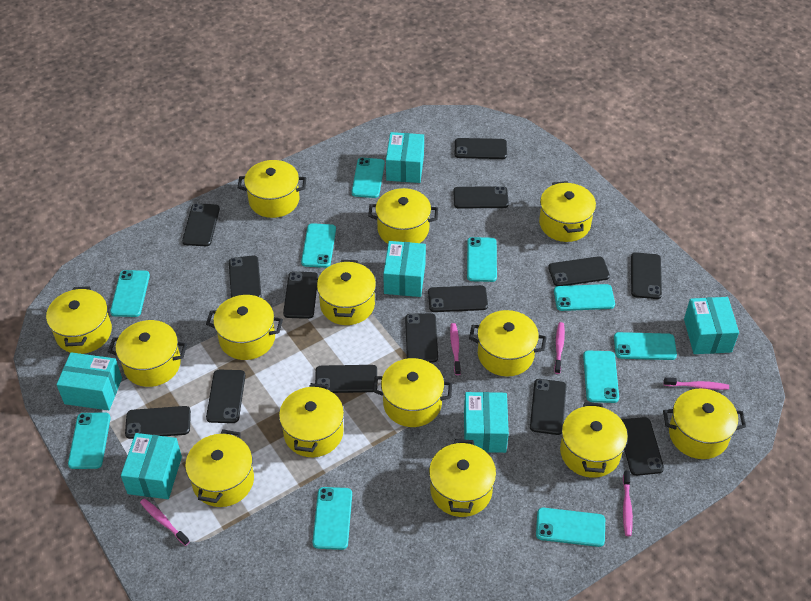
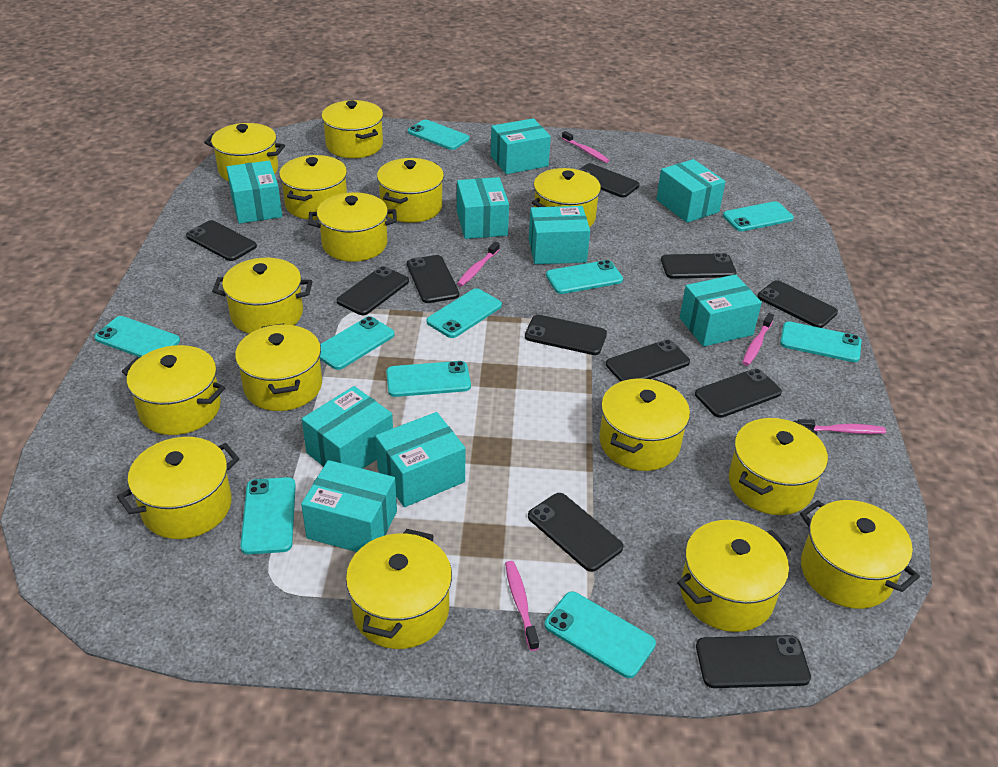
black phone: 14 -> 11
turquoise box: 6 -> 9
yellow pot: 14 -> 15

